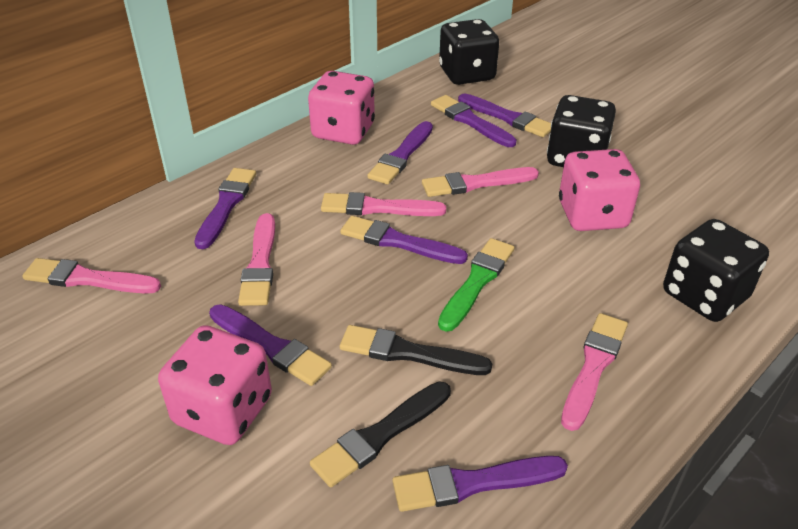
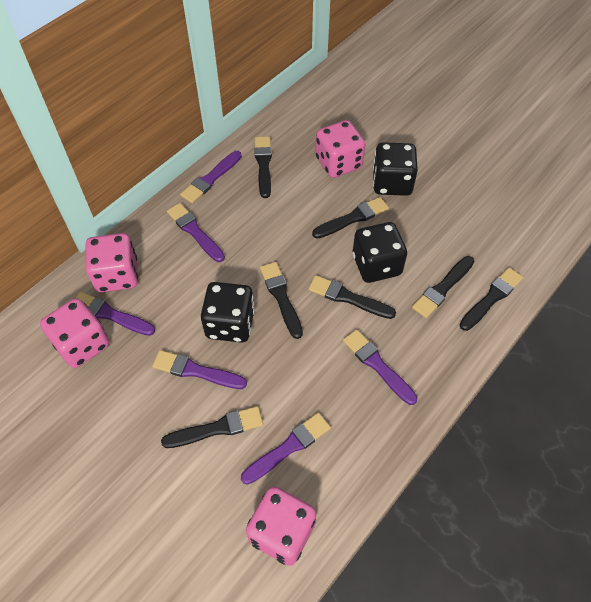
black brush: 2 -> 7
green brush: 1 -> 0
pink brush: 5 -> 0
pink dice: 3 -> 4
purple brush: 7 -> 6

